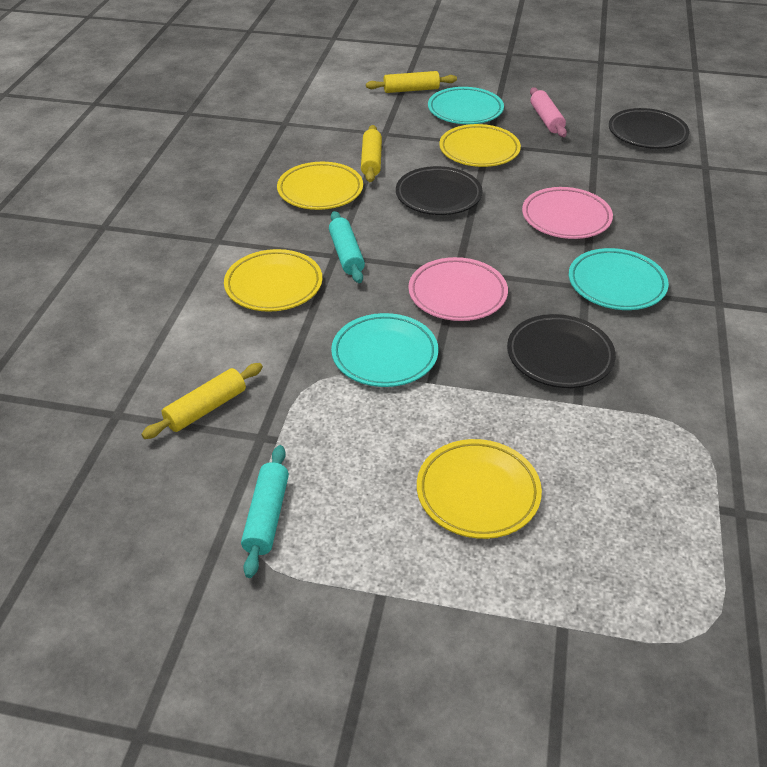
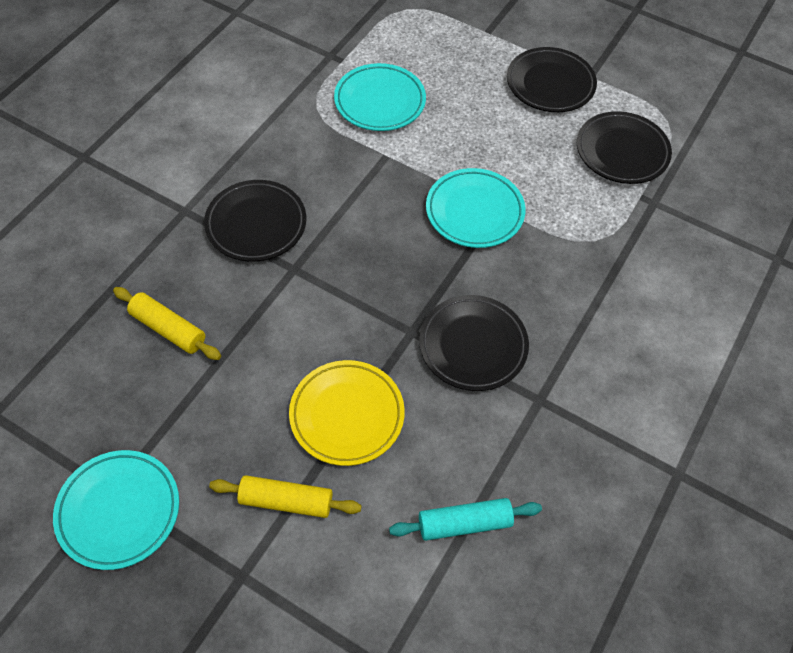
black plate: 3 -> 4
pink plate: 2 -> 0
pink rolling pin: 1 -> 0
turquoise rolling pin: 2 -> 1
yellow plate: 4 -> 1
yellow rolling pin: 3 -> 2

